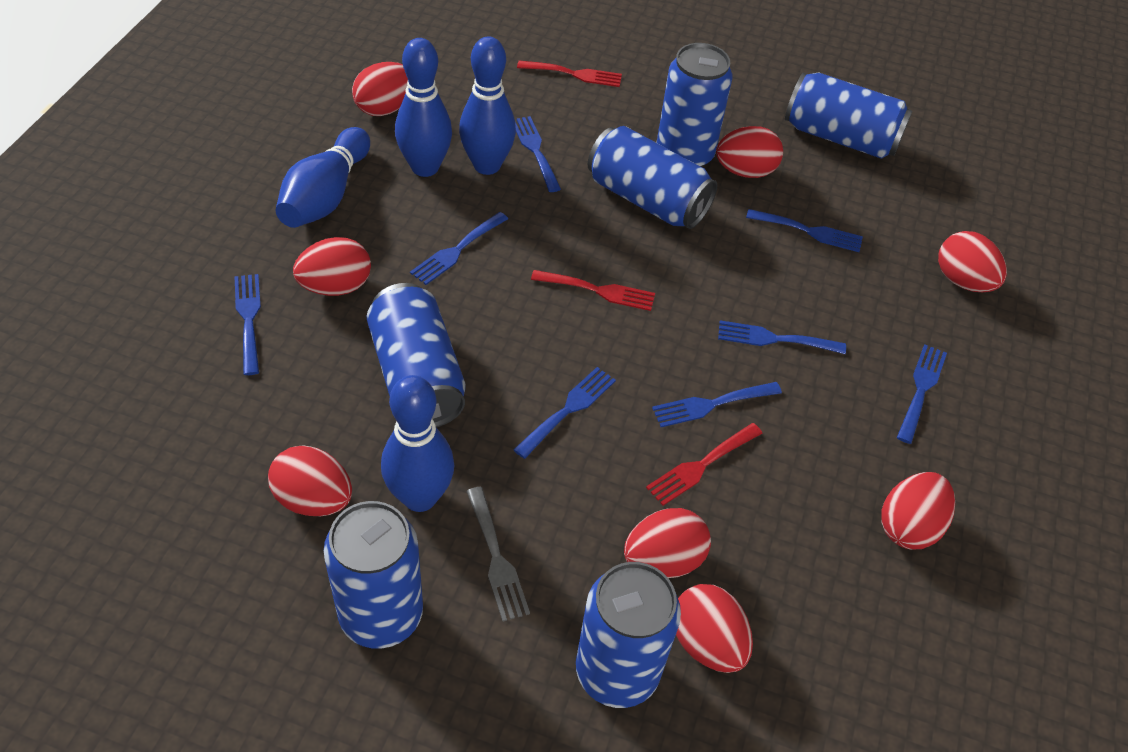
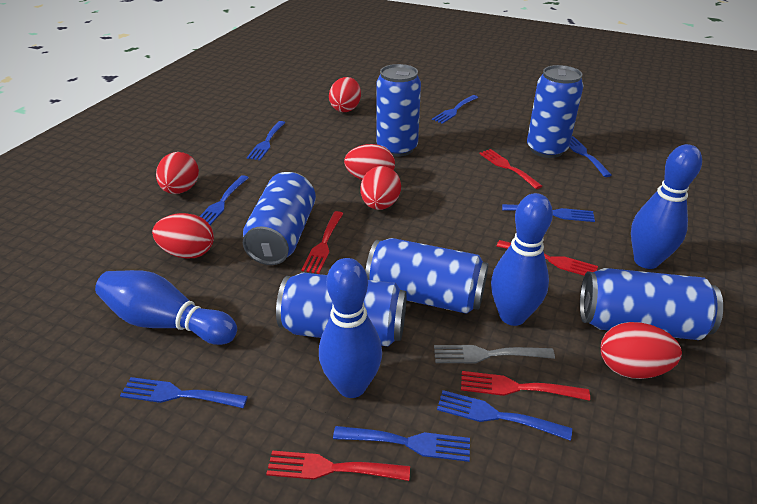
red egg: 8 -> 6
red fork: 3 -> 5

